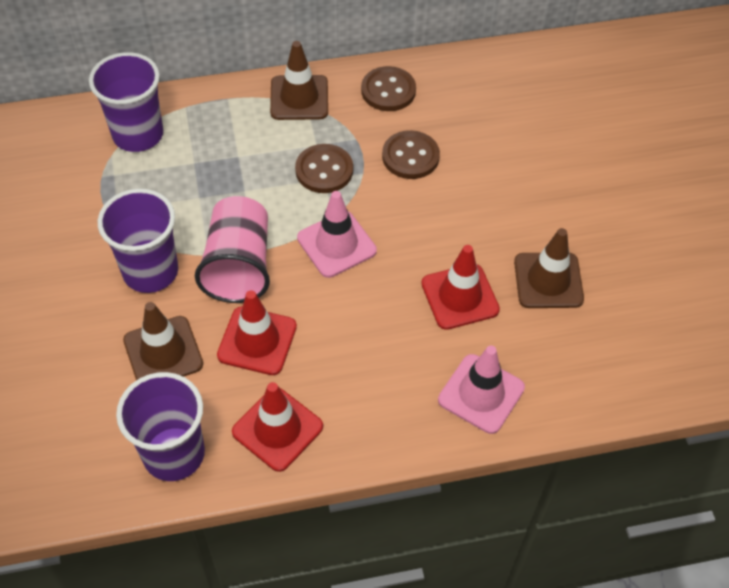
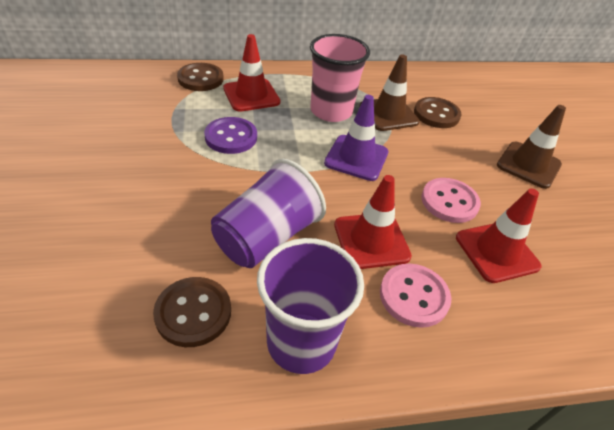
brown traffic cone: 3 -> 2
pink button: 0 -> 2
pink traffic cone: 2 -> 0
purple button: 0 -> 1
purple cup: 3 -> 2
purple traffic cone: 0 -> 1

